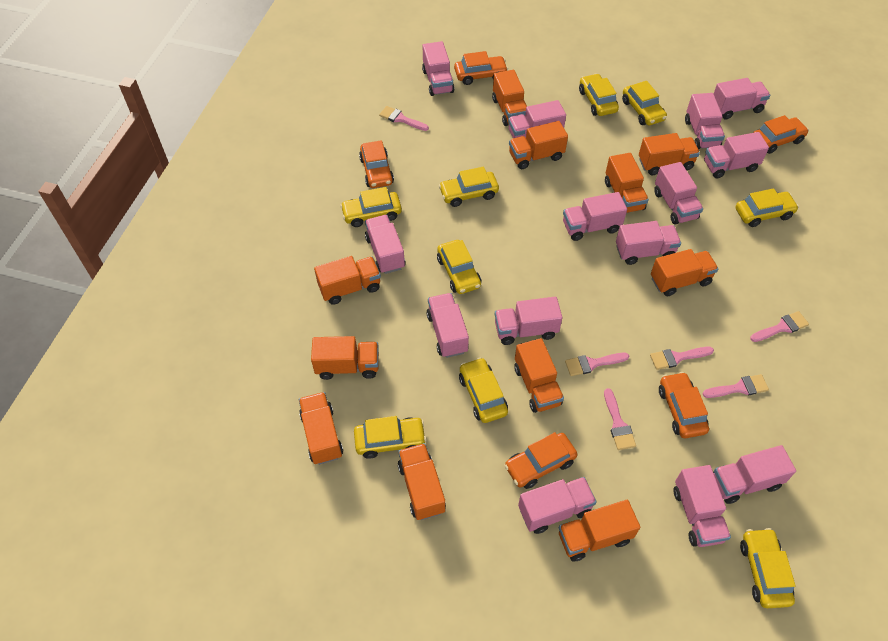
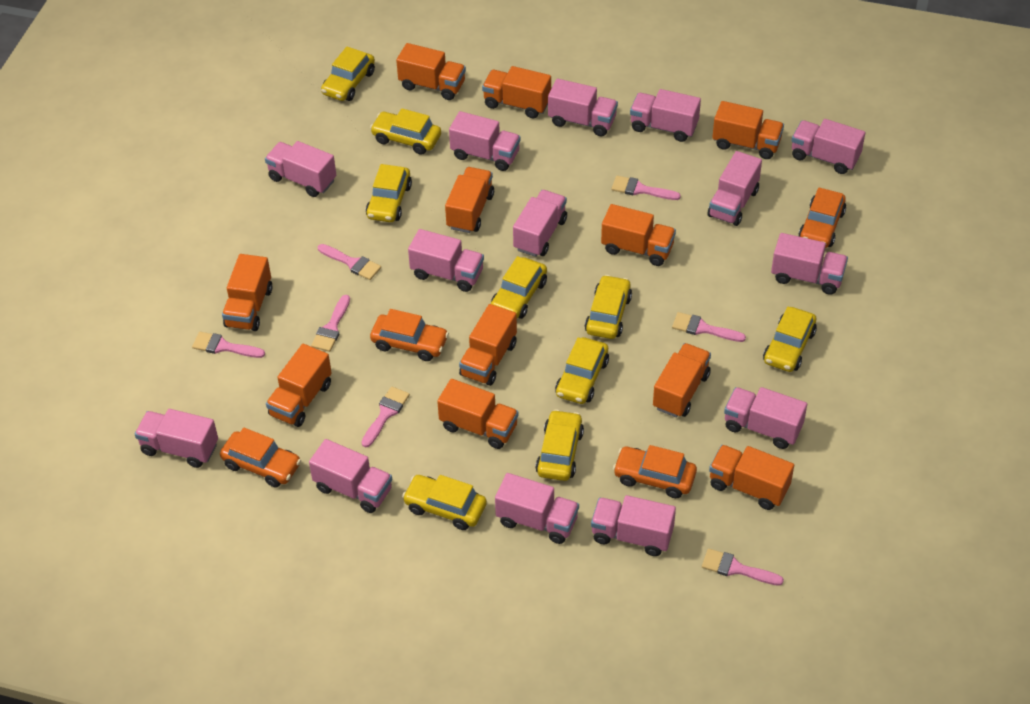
orange car: 5 -> 4
pink brush: 6 -> 7

